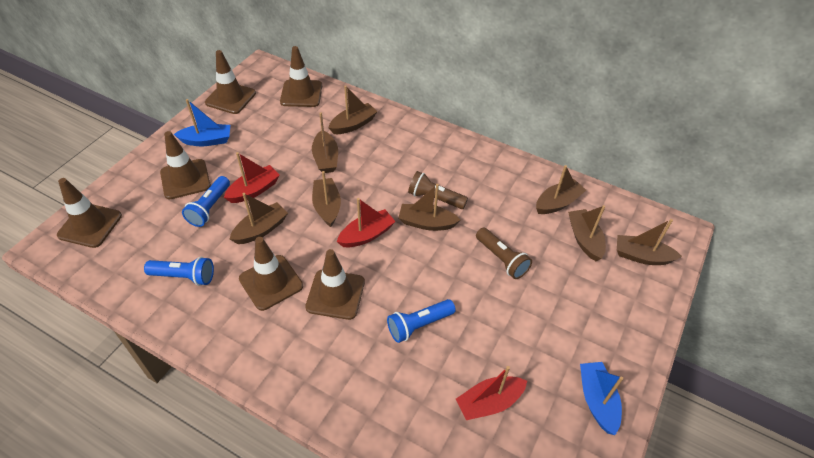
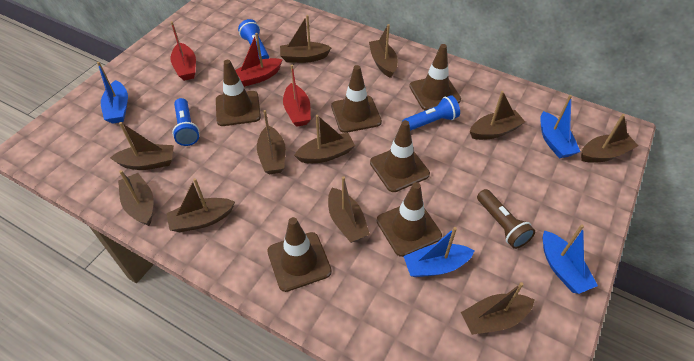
blue boat: 2 -> 4
brown boat: 8 -> 11
brown flashlight: 2 -> 1

